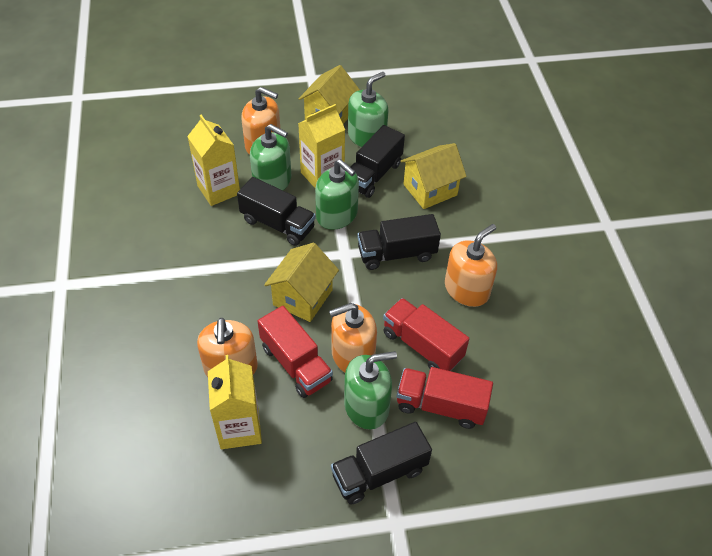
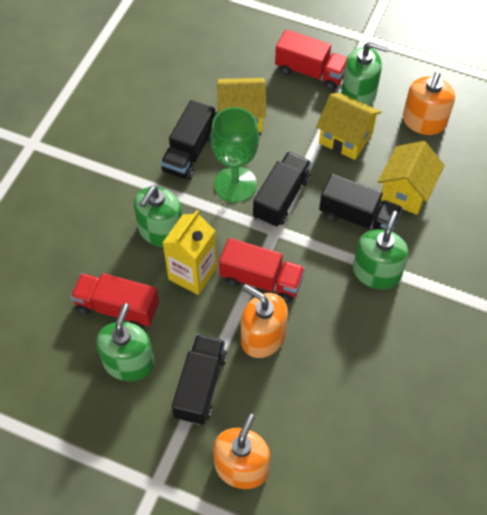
green goblet: 0 -> 1
orange soap dispenser: 4 -> 3
yellow carton: 3 -> 1

